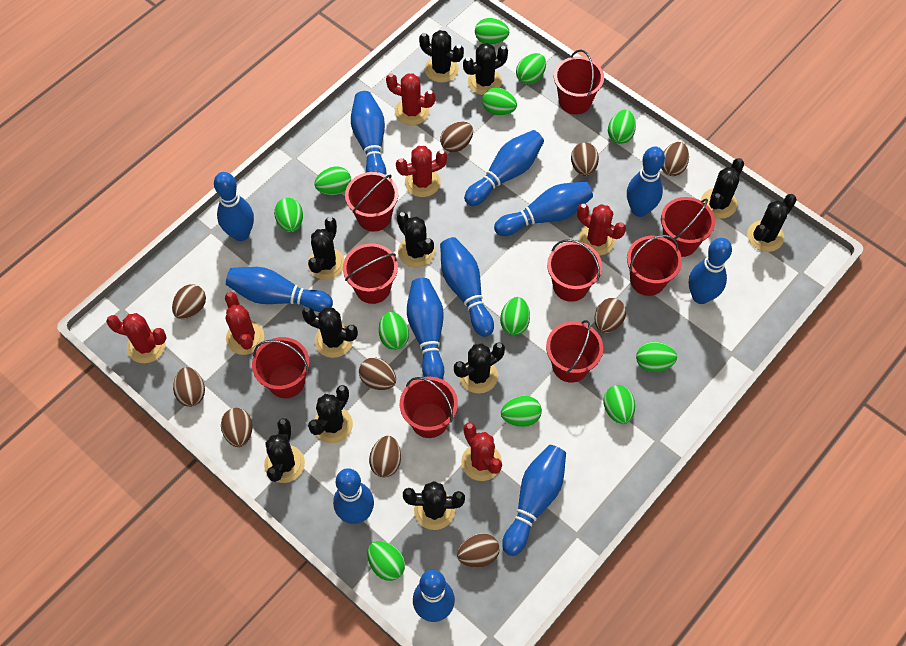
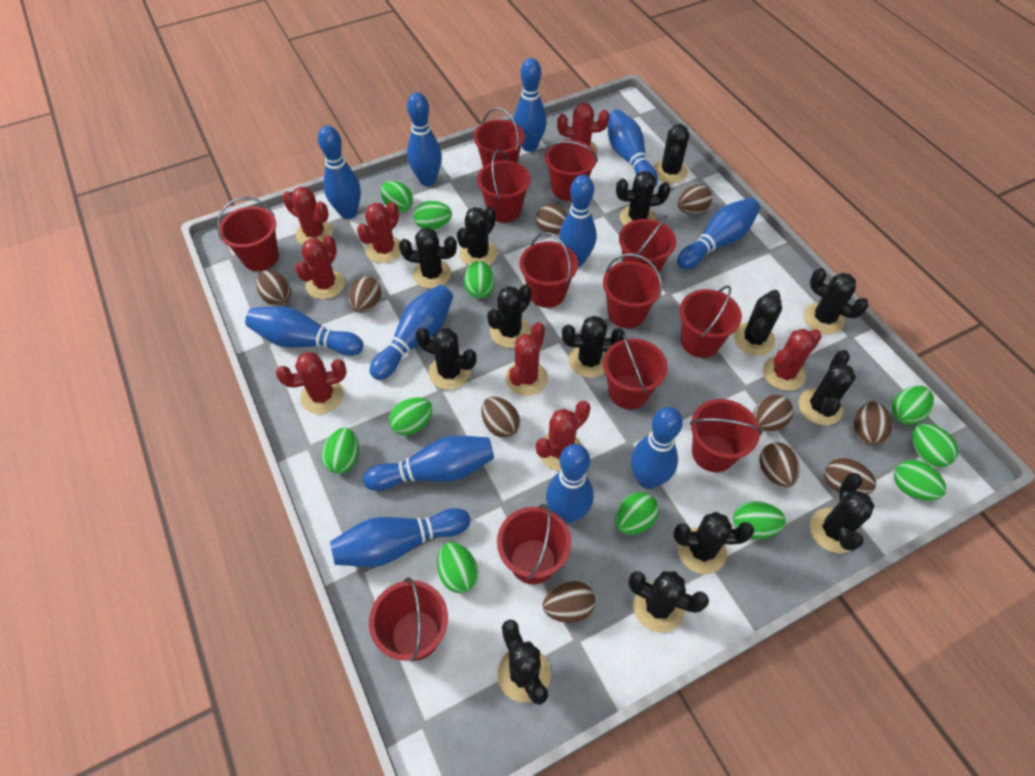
black cactus: 11 -> 14
green egg: 12 -> 11
red bucket: 9 -> 12
red cactus: 6 -> 8

